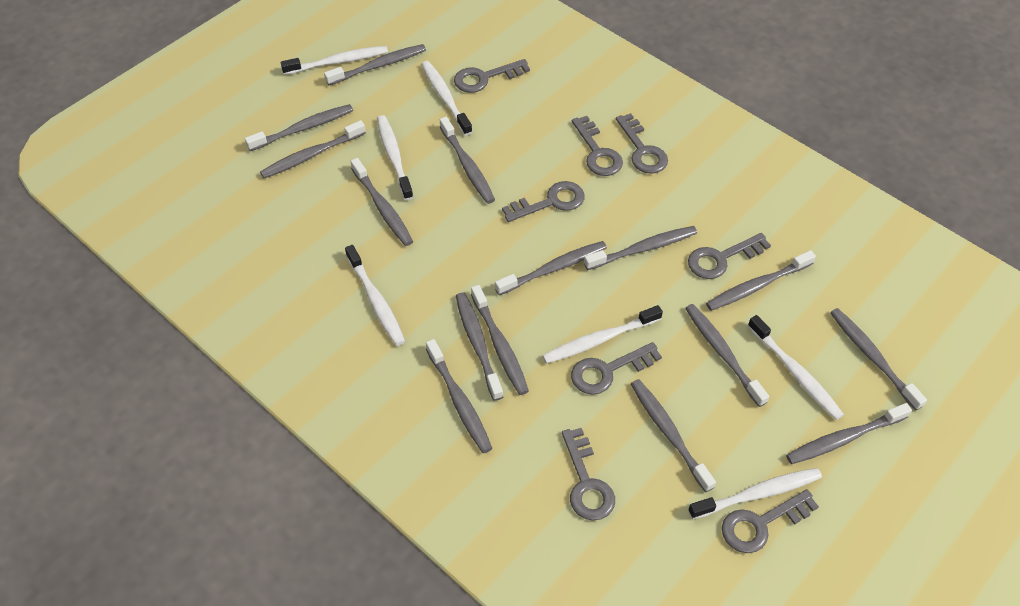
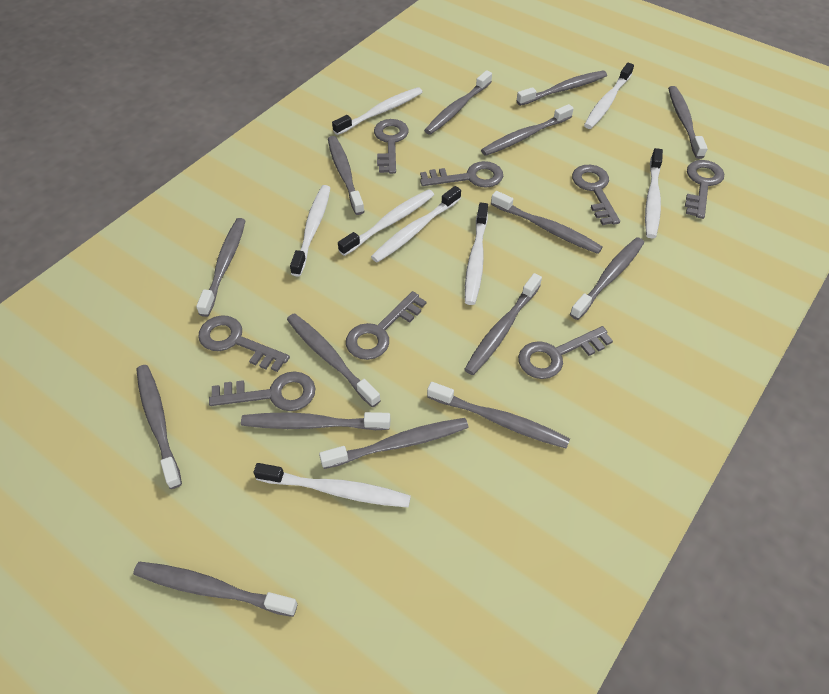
white toothbrush: 7 -> 8

